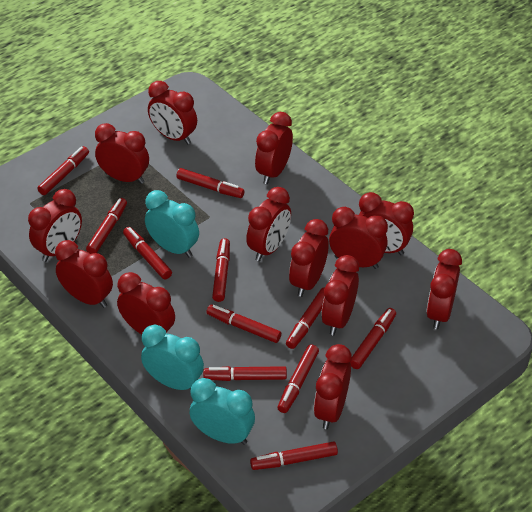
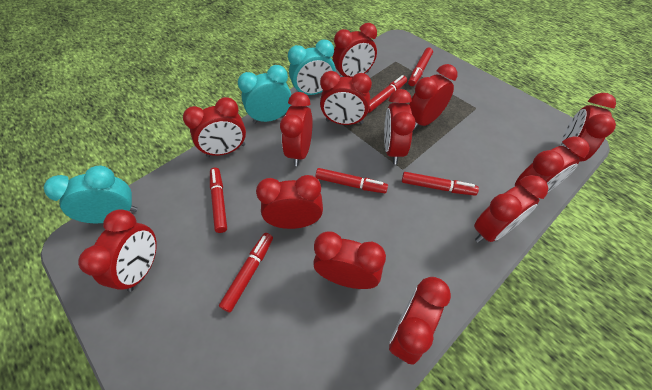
red marker: 11 -> 6

